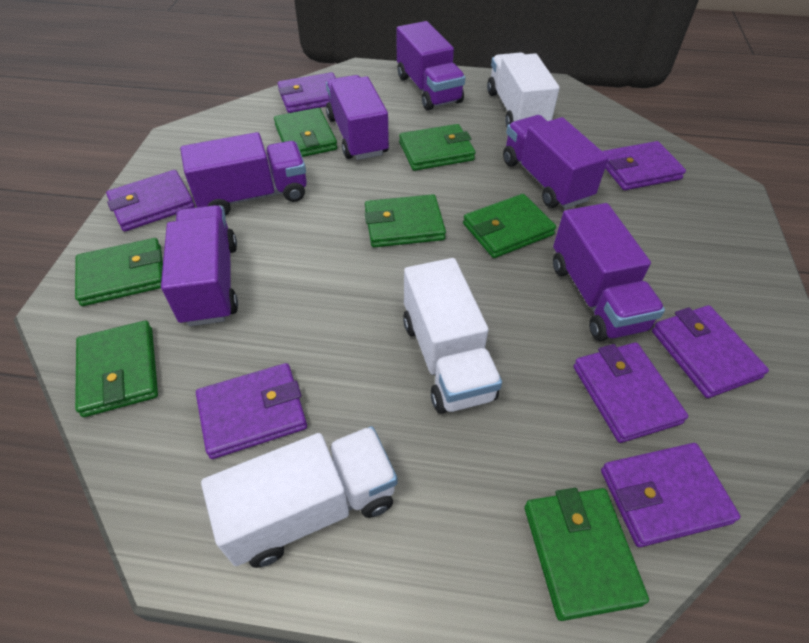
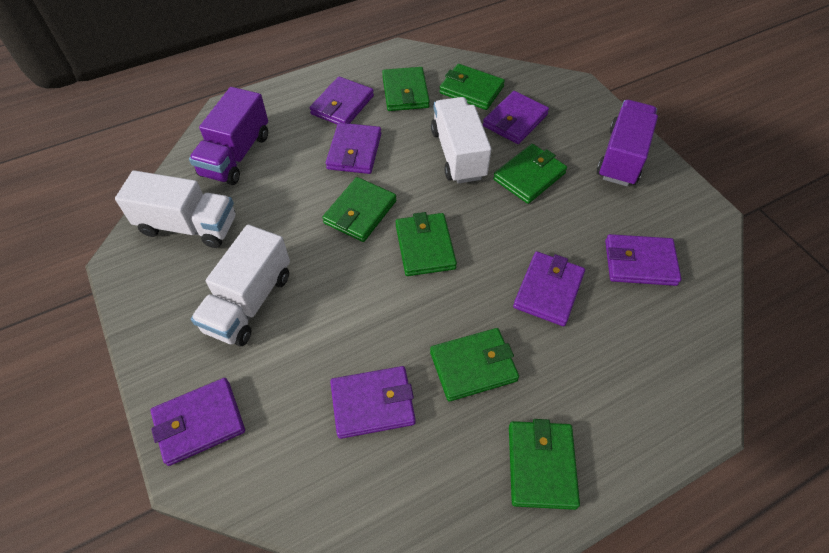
purple truck: 6 -> 2

